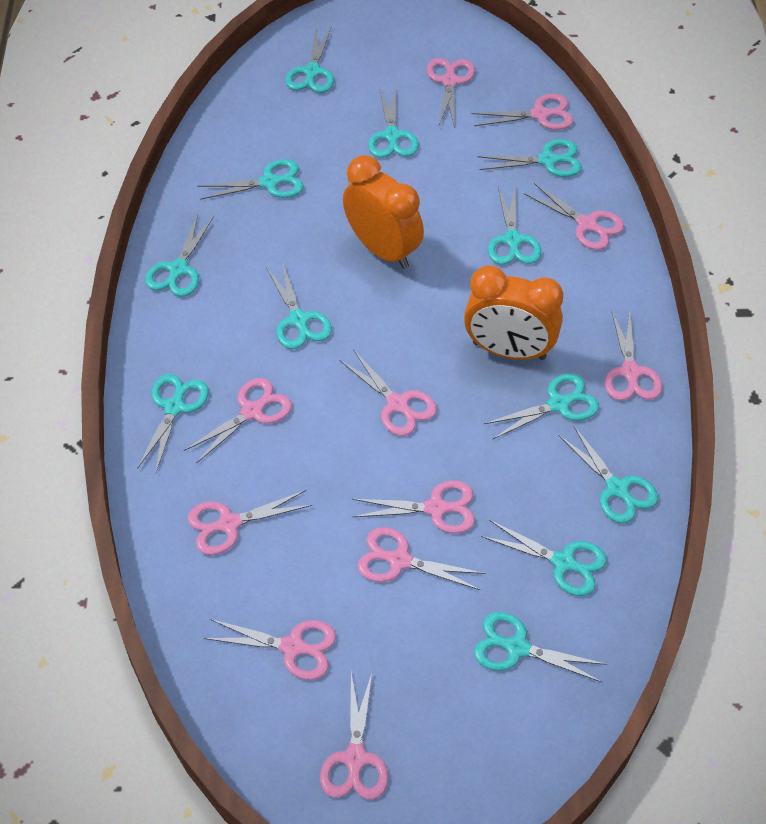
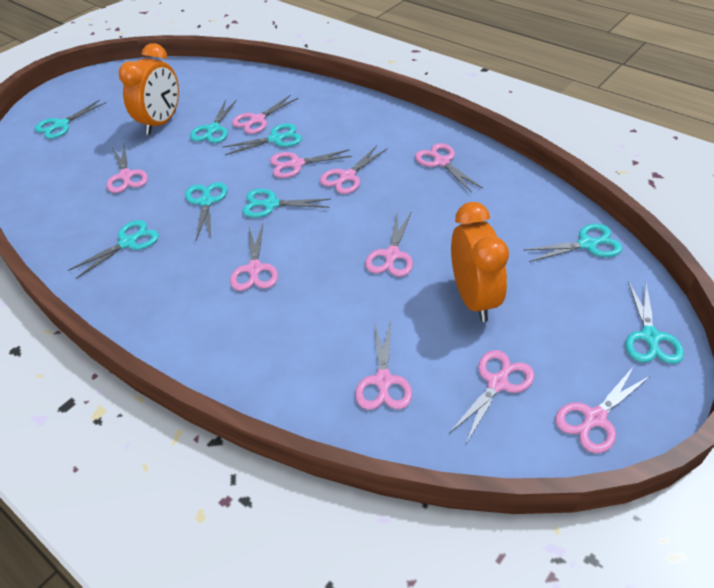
pink scissors: 11 -> 10
turquoise scissors: 12 -> 8

